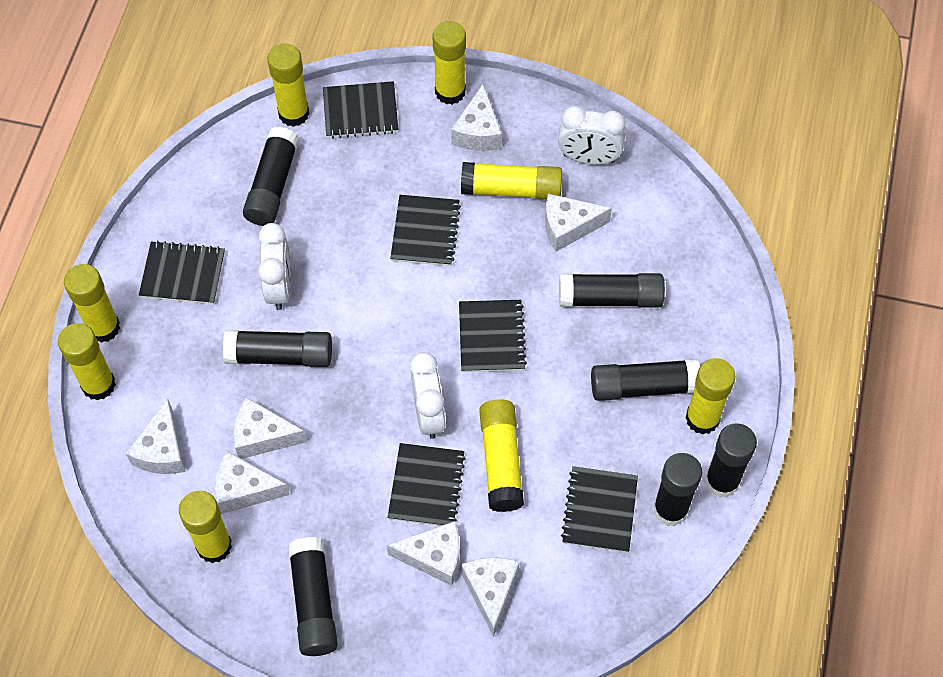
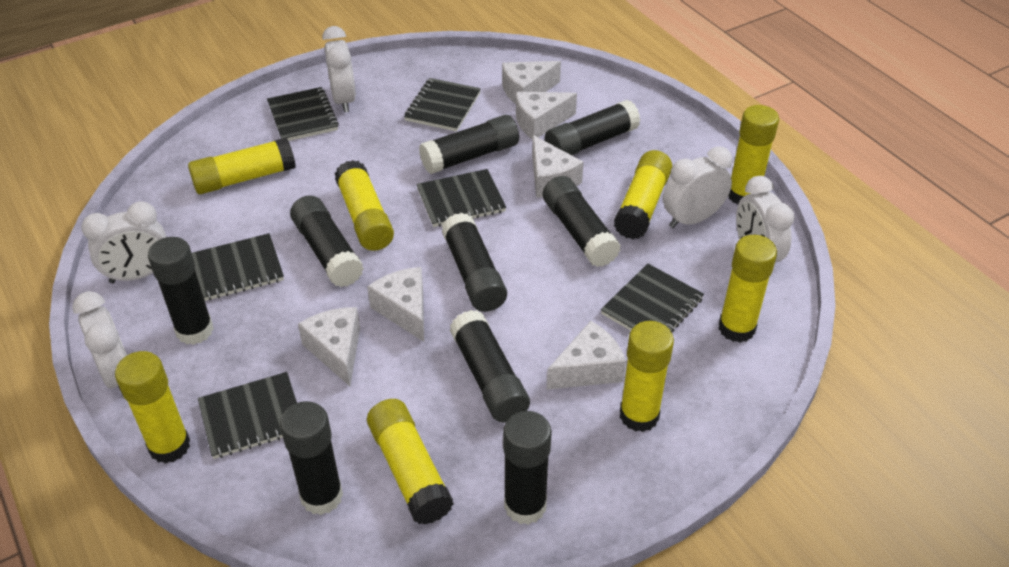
black glue stick: 7 -> 9
white cheese: 7 -> 6
white clock: 3 -> 5

